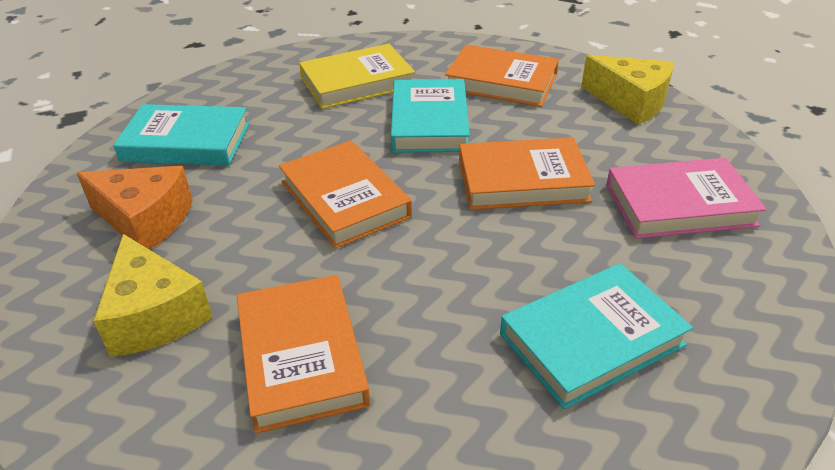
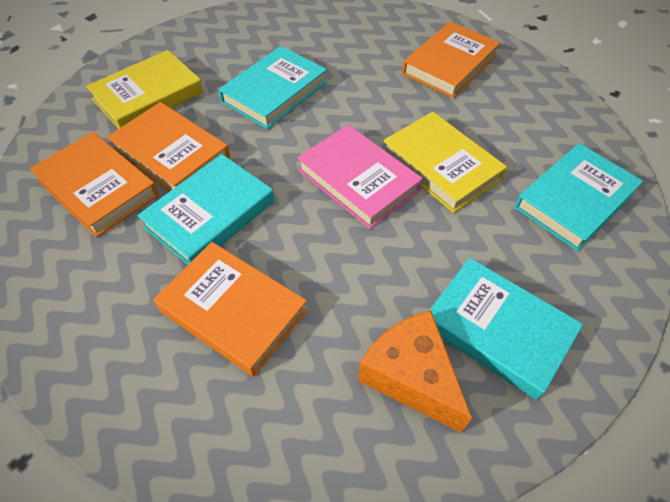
turquoise book: 3 -> 4
yellow book: 1 -> 2
yellow cheese: 2 -> 0

